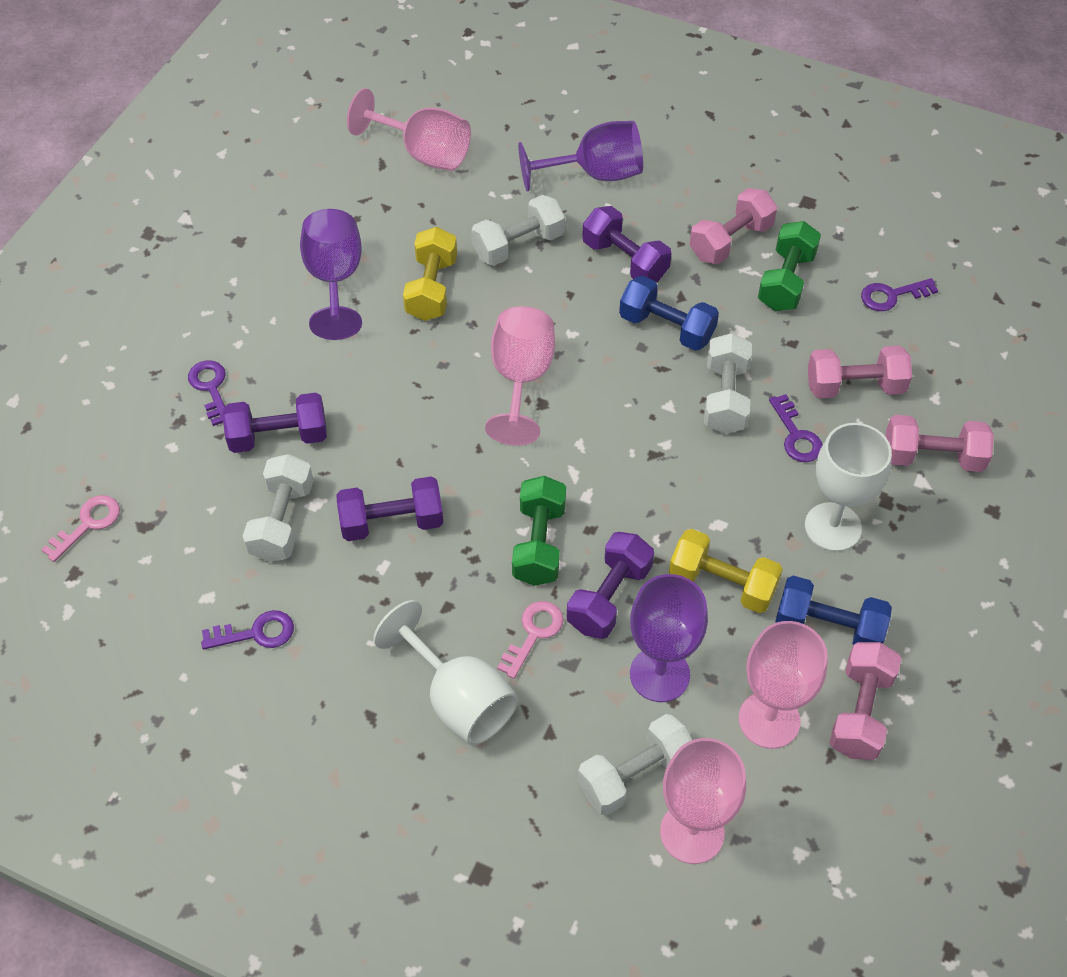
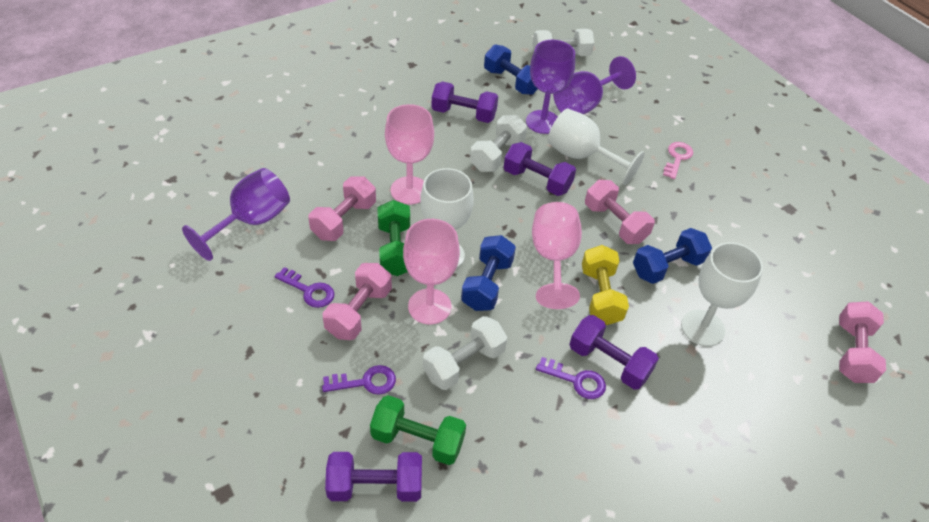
blue dumbbell: 2 -> 3
pink goblet: 4 -> 3
pink key: 2 -> 1
purple key: 4 -> 3
white dumbbell: 4 -> 3
white goblet: 2 -> 3
yellow dumbbell: 2 -> 1

